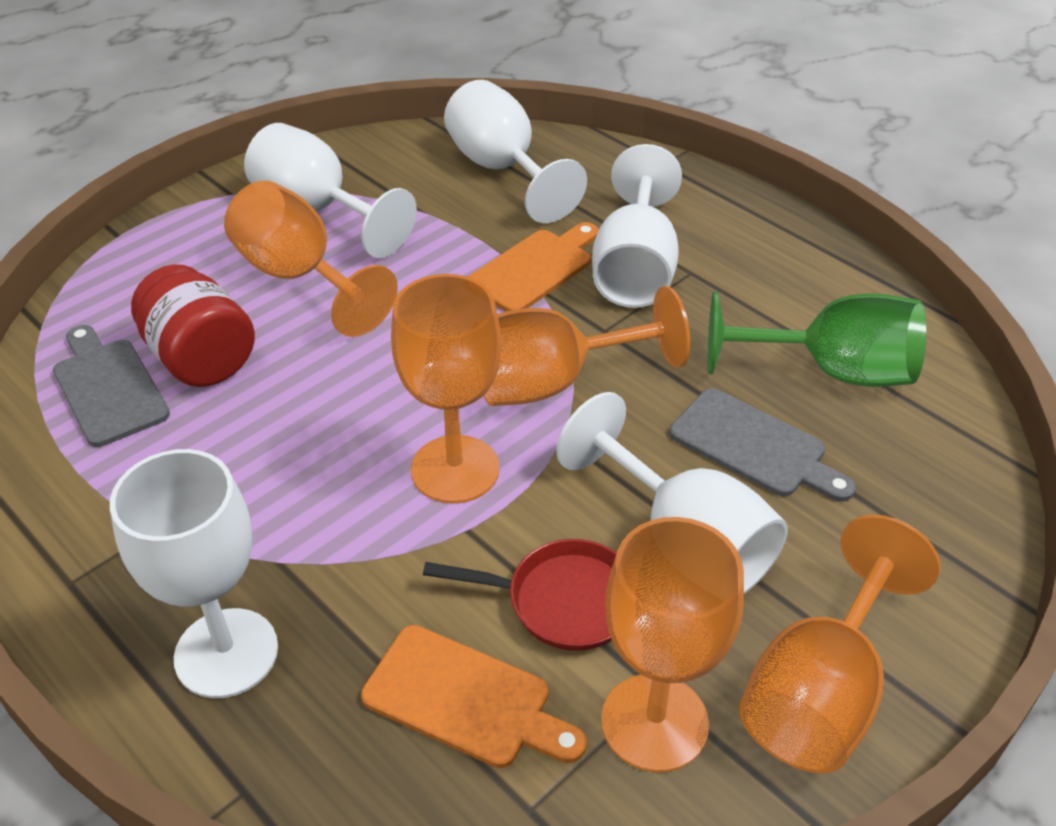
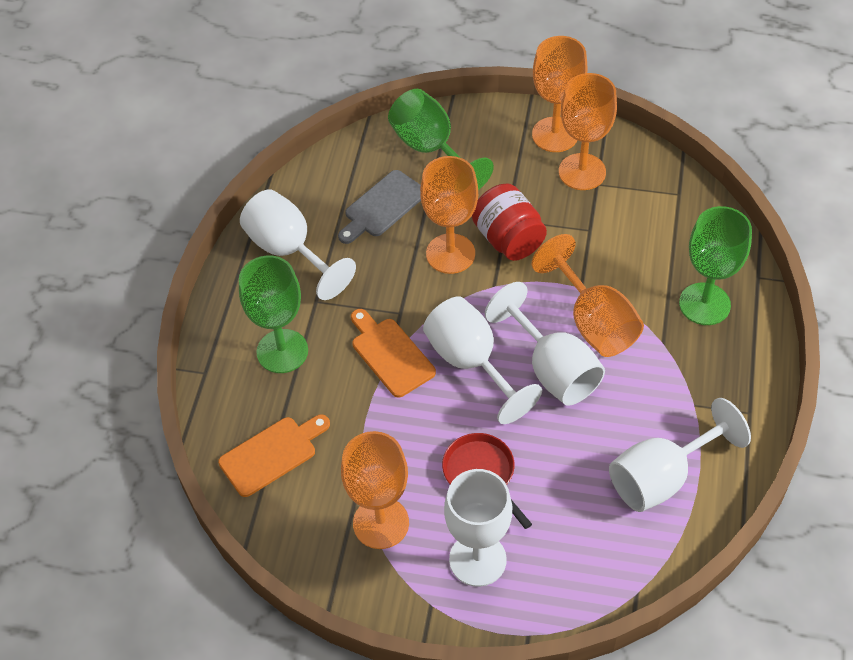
green goblet: 1 -> 3
grey cutting board: 2 -> 1

